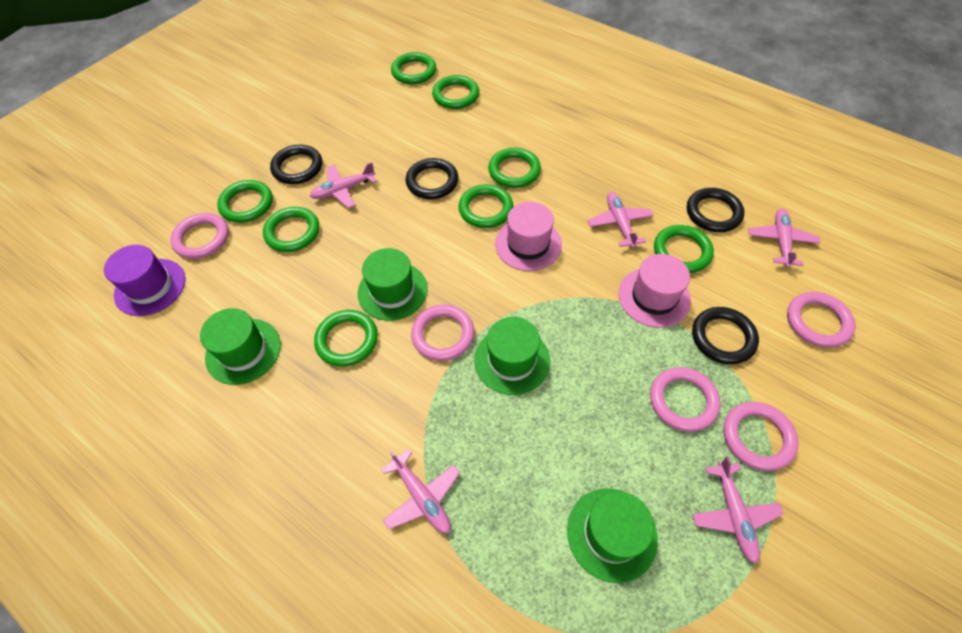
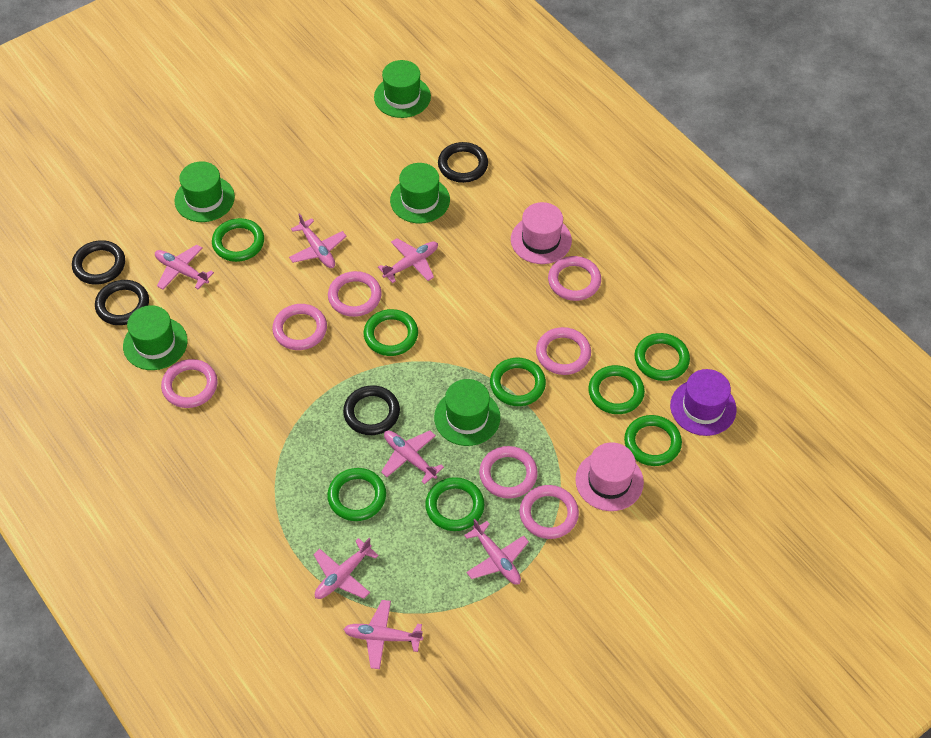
green hat: 4 -> 5
pink plane: 5 -> 7
pink ring: 5 -> 7

